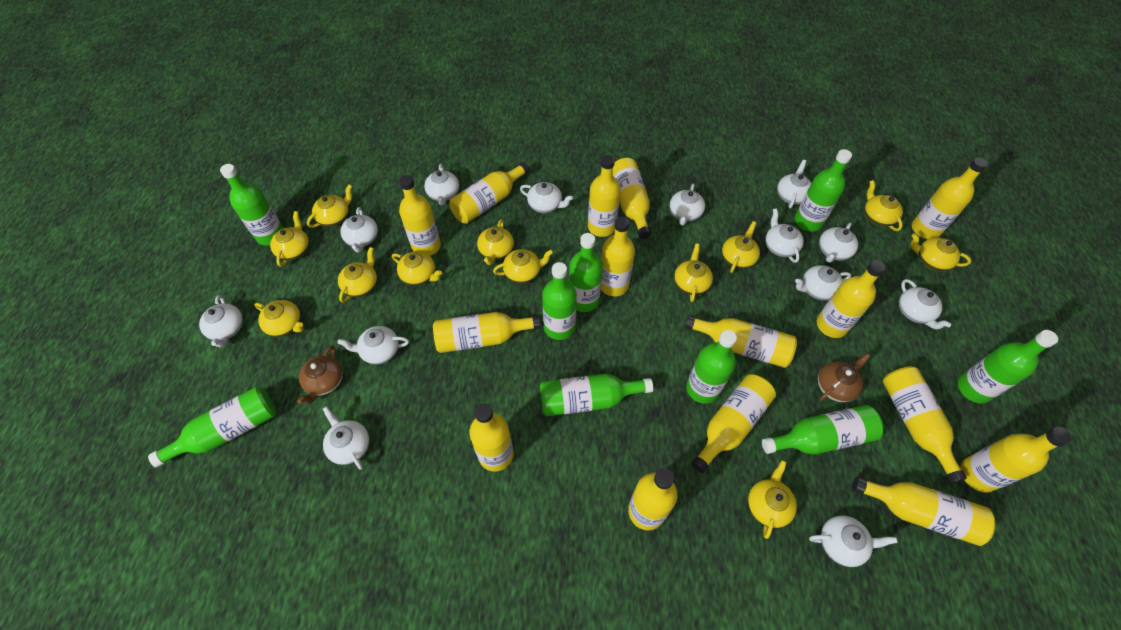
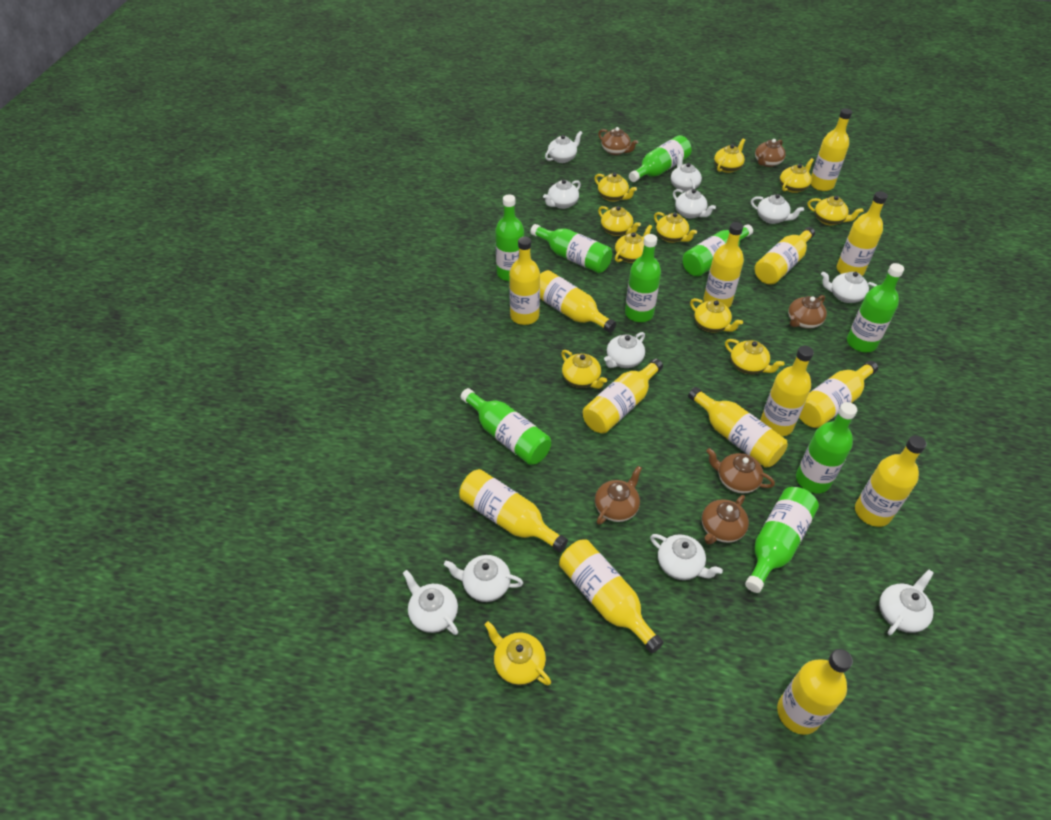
brown teapot: 2 -> 6
white teapot: 13 -> 11
yellow bottle: 15 -> 14
yellow teapot: 12 -> 11

